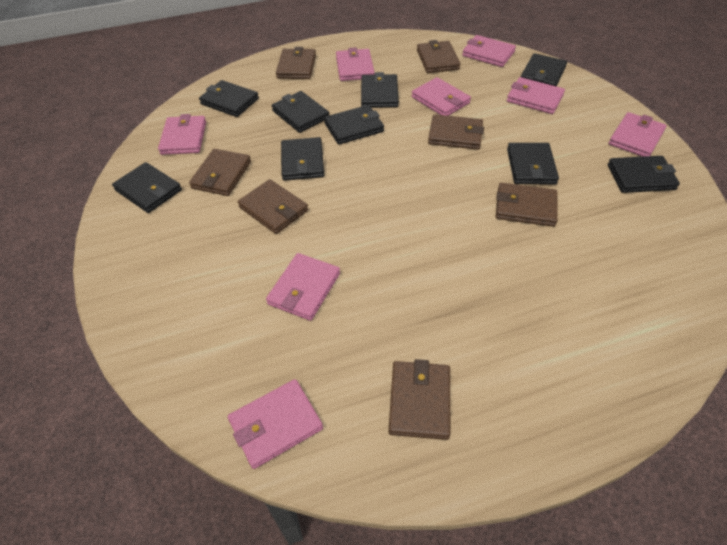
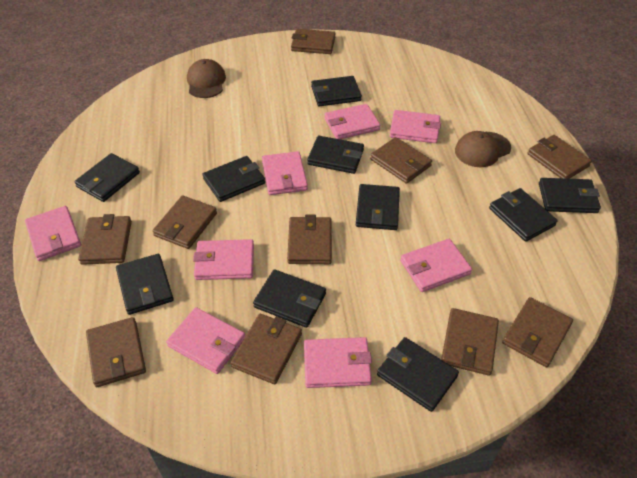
black wallet: 9 -> 10
brown cap: 0 -> 2
brown wallet: 7 -> 10

